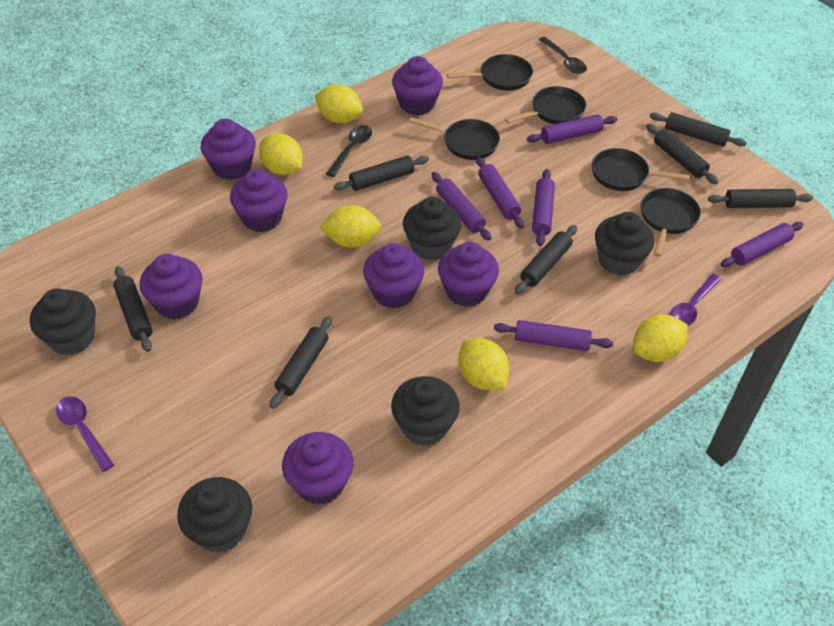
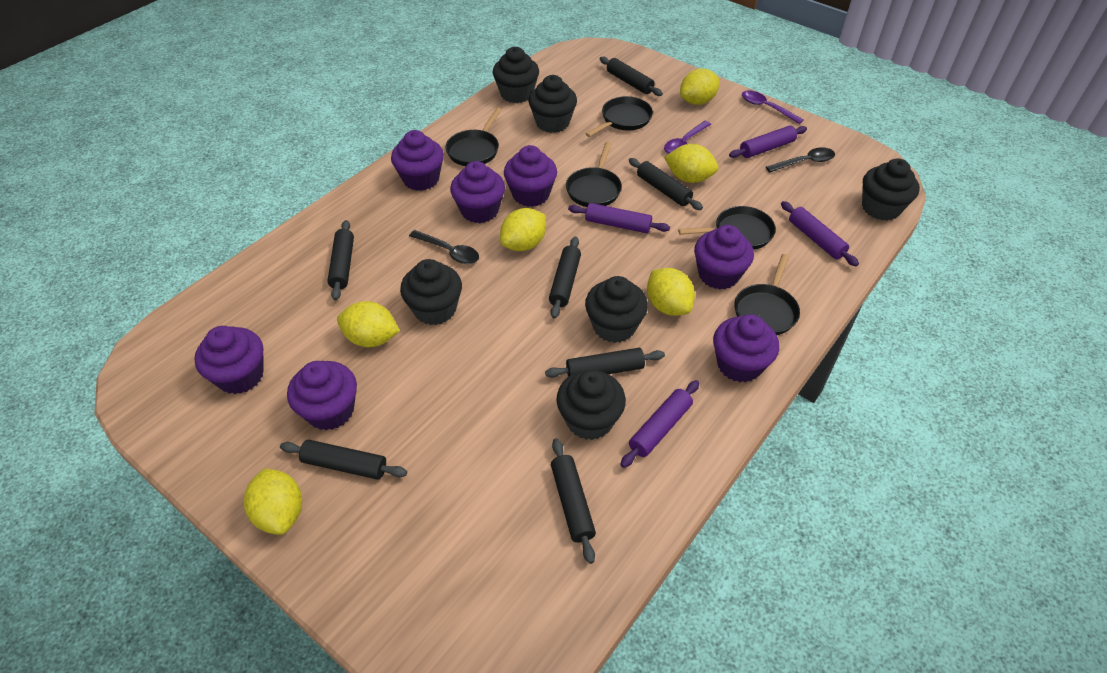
black cupcake: 5 -> 6
purple rolling pin: 6 -> 4
yellow lemon: 5 -> 6

